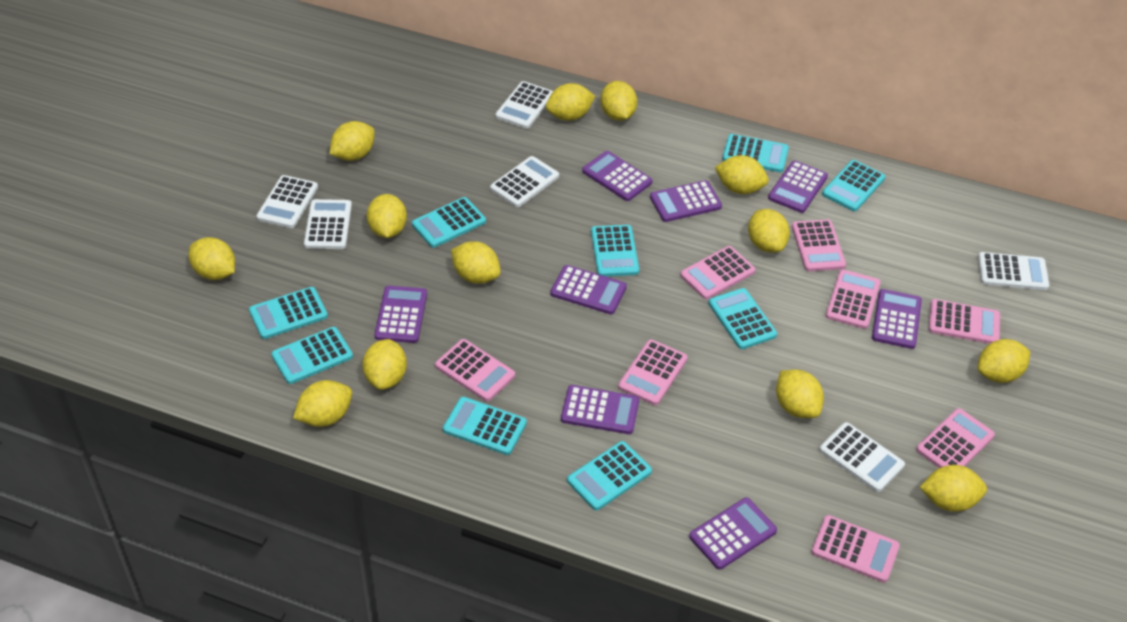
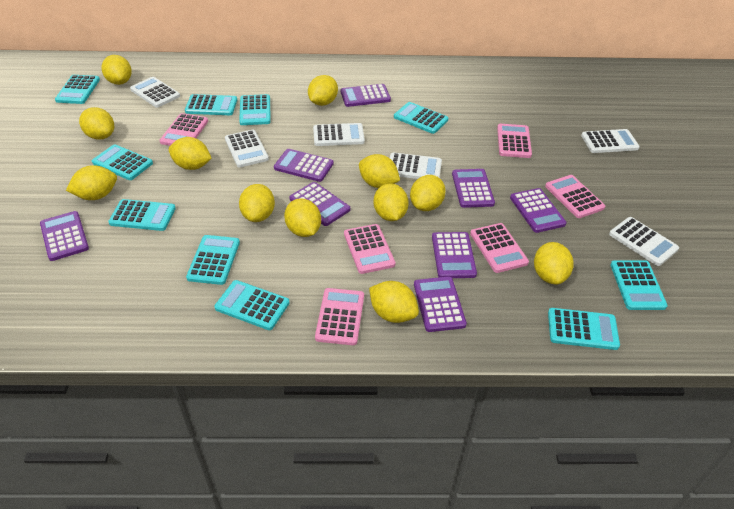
pink calculator: 8 -> 6
turquoise calculator: 9 -> 10
yellow lemon: 13 -> 12

